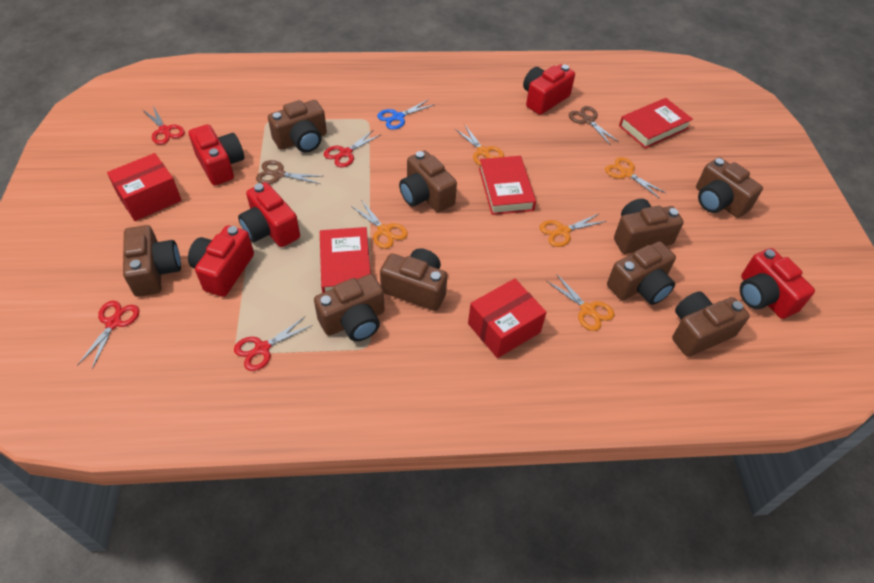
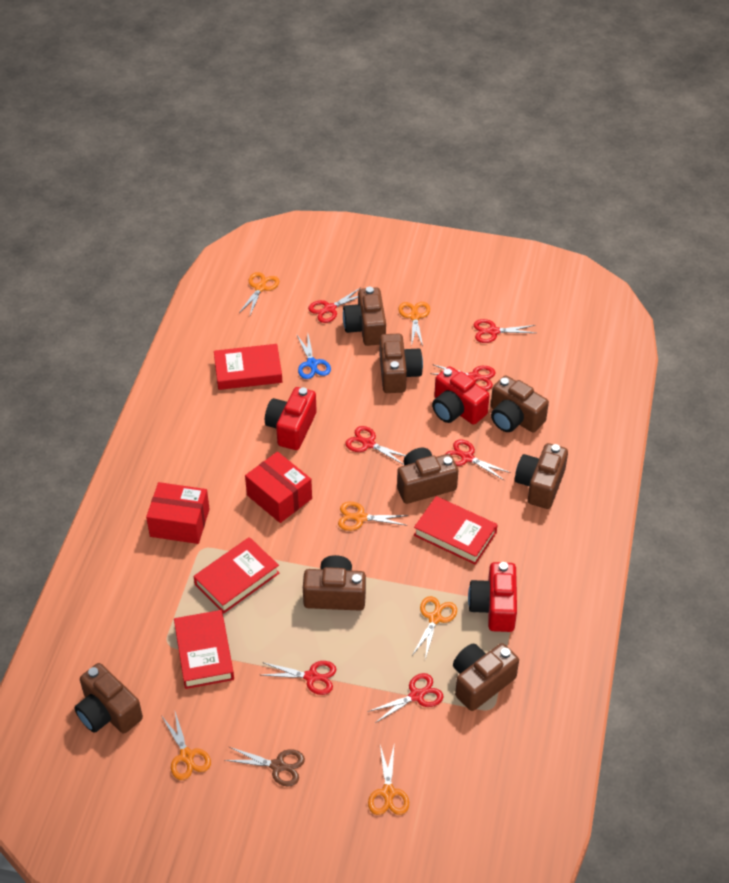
brown camera: 9 -> 8
brown scissors: 2 -> 1
orange scissors: 5 -> 6
red book: 3 -> 4
red camera: 5 -> 3
red scissors: 4 -> 7

